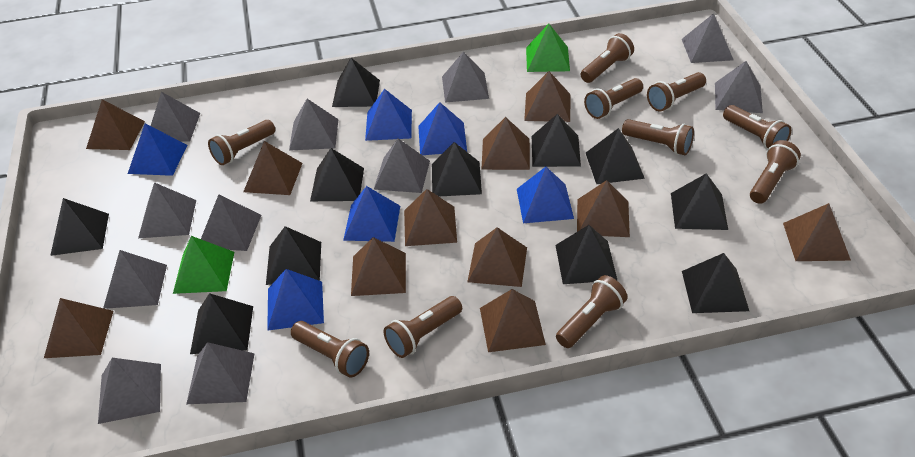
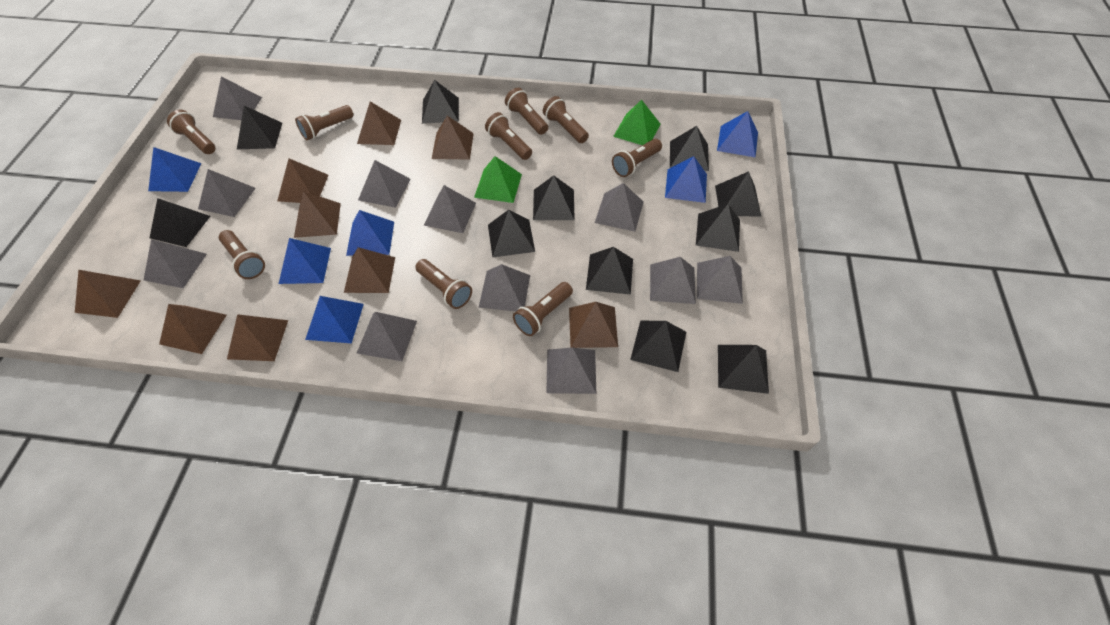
brown flashlight: 10 -> 9
brown pyramid: 11 -> 9

